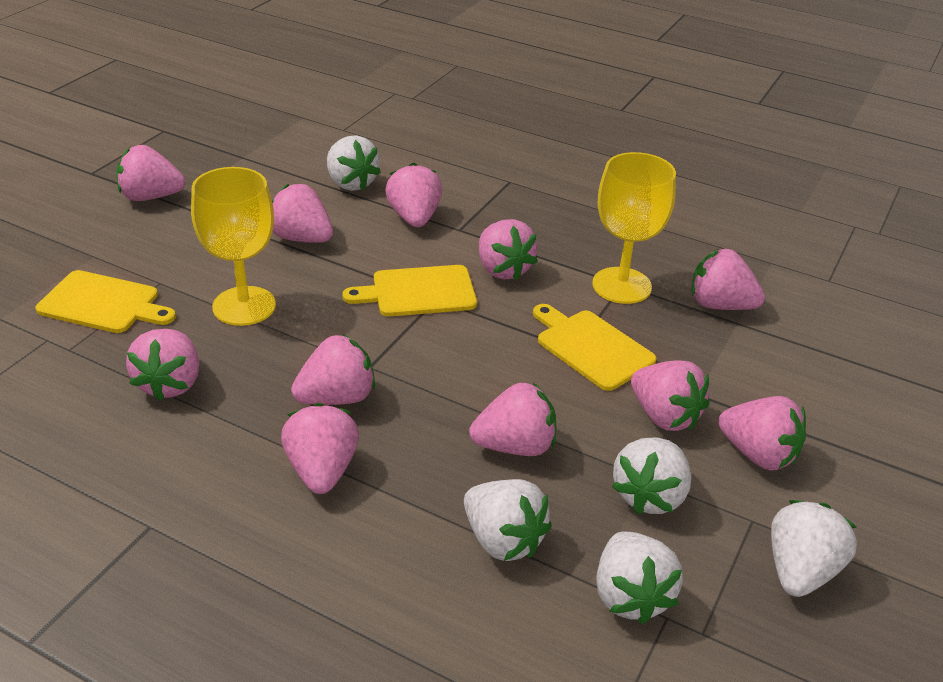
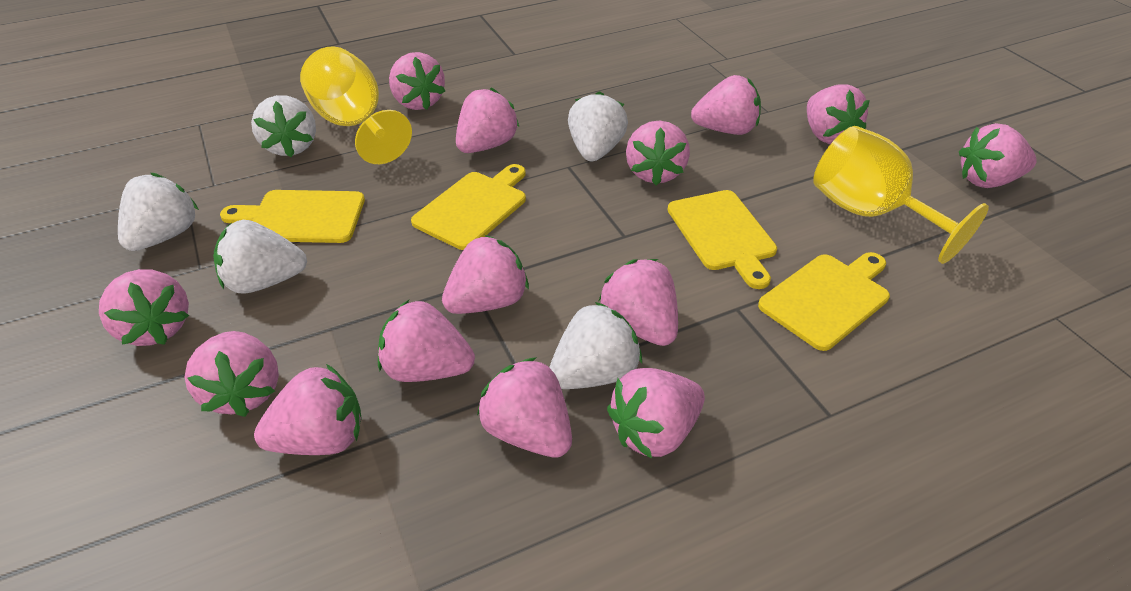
pink strawberry: 11 -> 14
yellow cutting board: 3 -> 4

